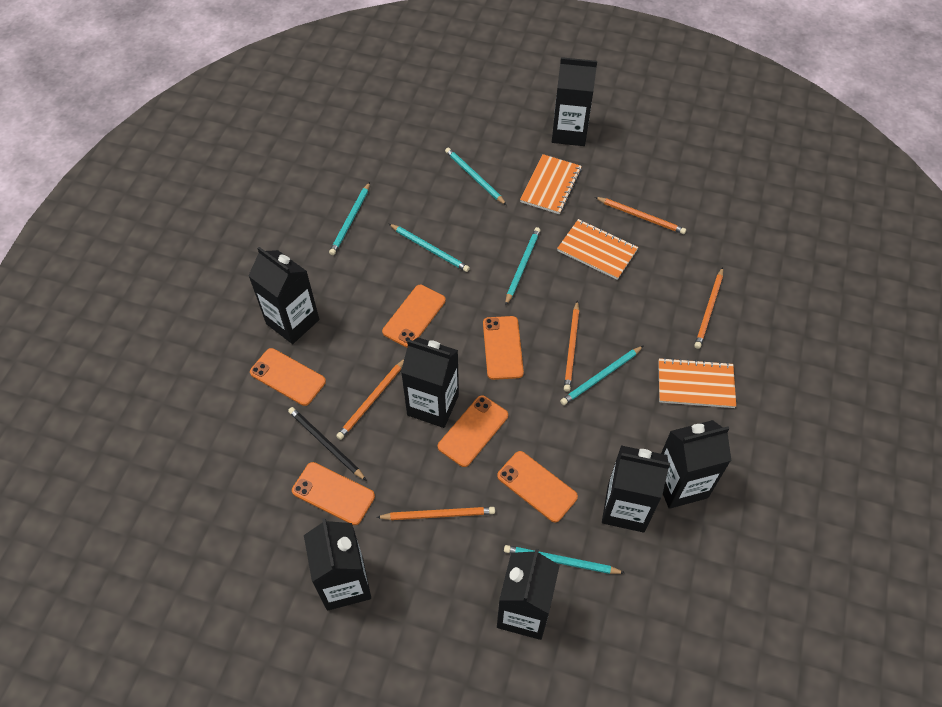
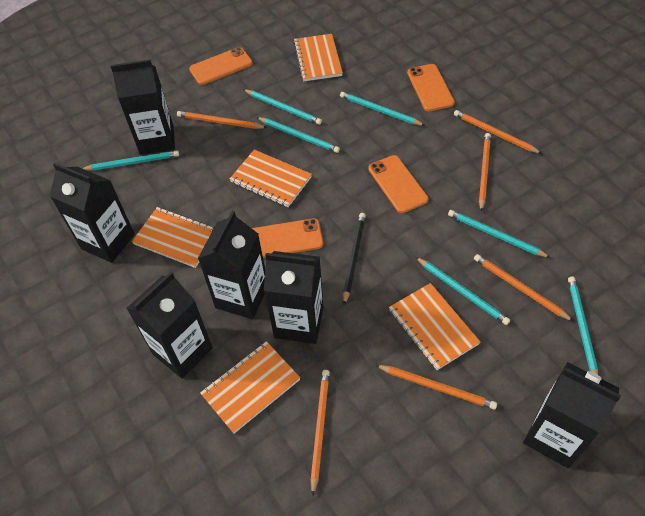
black carton: 7 -> 6
orange notebook: 3 -> 5
orange pencil: 5 -> 6
orange phone: 6 -> 4
turquoise pencil: 6 -> 7

